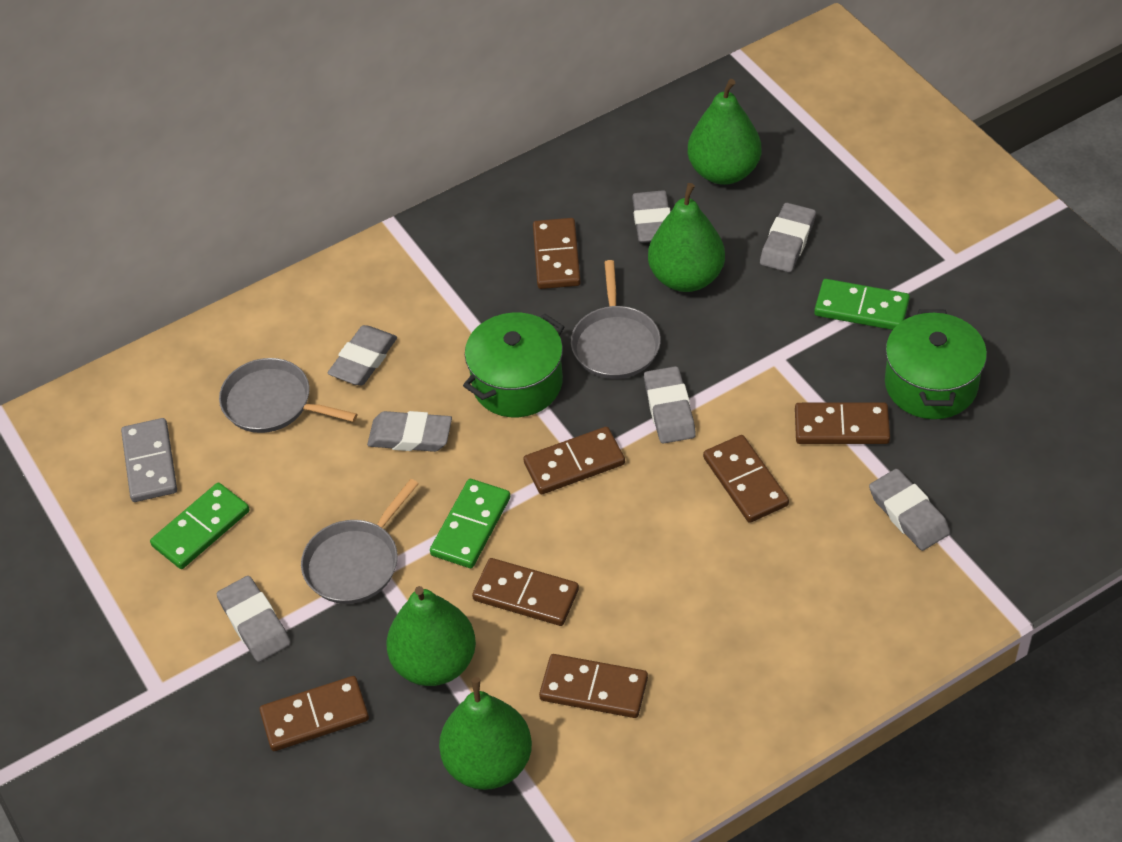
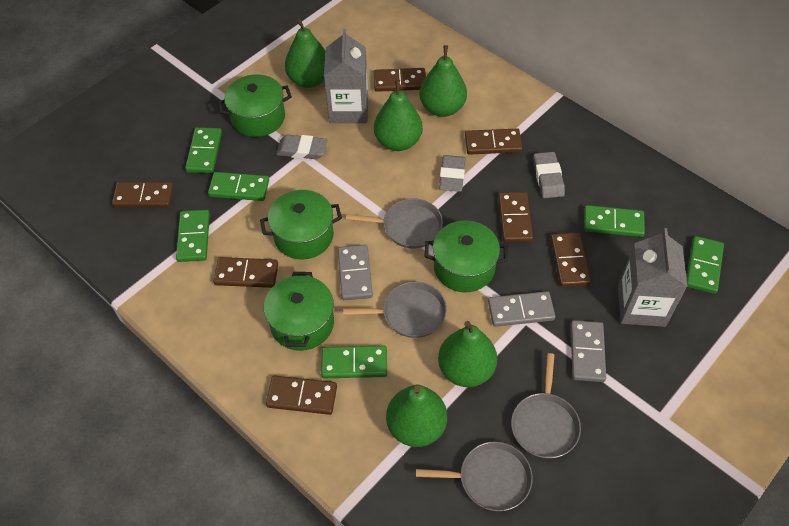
green domino: 3 -> 6
green pear: 4 -> 5
green pot: 2 -> 4
grey carton: 0 -> 2
grey domino: 1 -> 3
grey eraser: 7 -> 3
grey pan: 3 -> 4

